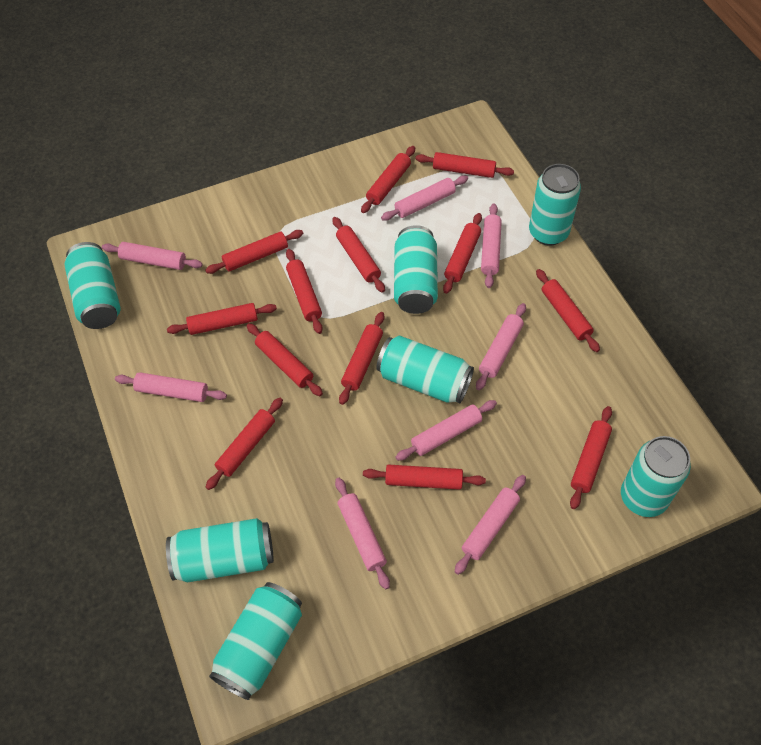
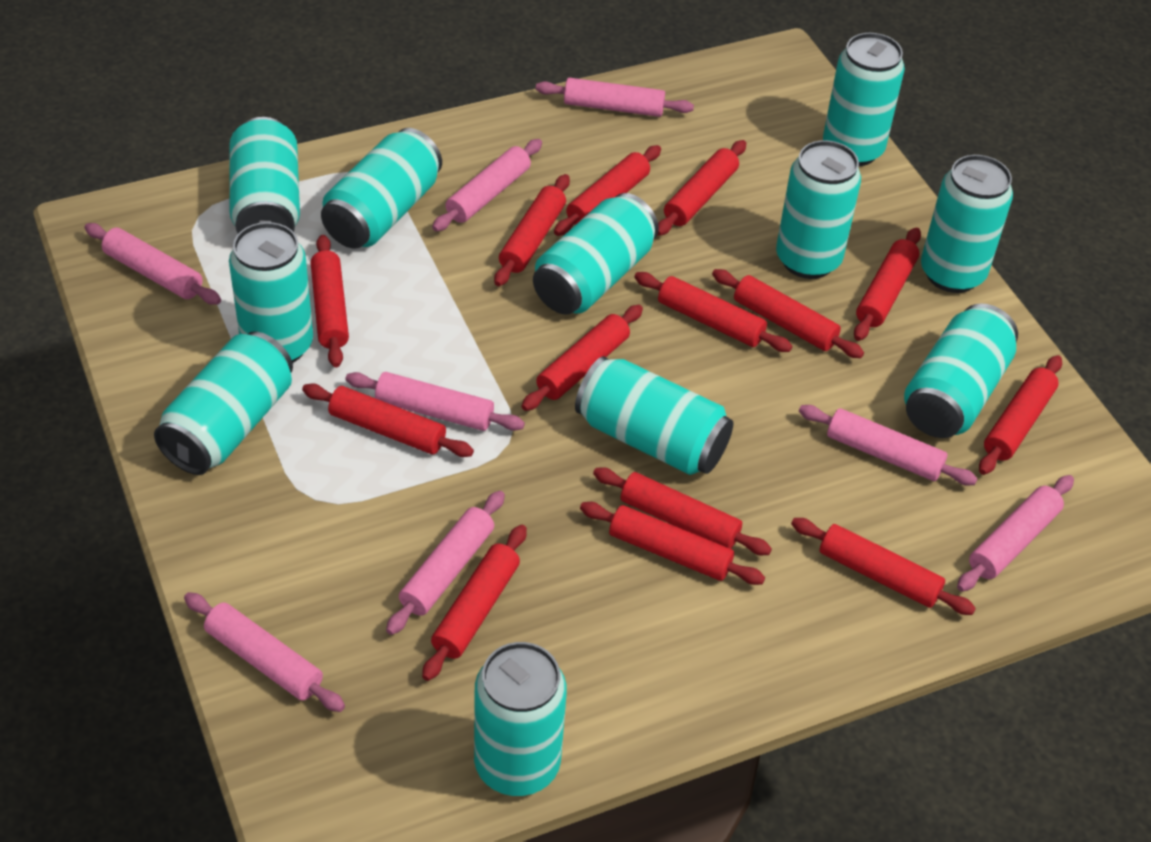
red rolling pin: 13 -> 14
turquoise can: 7 -> 11

